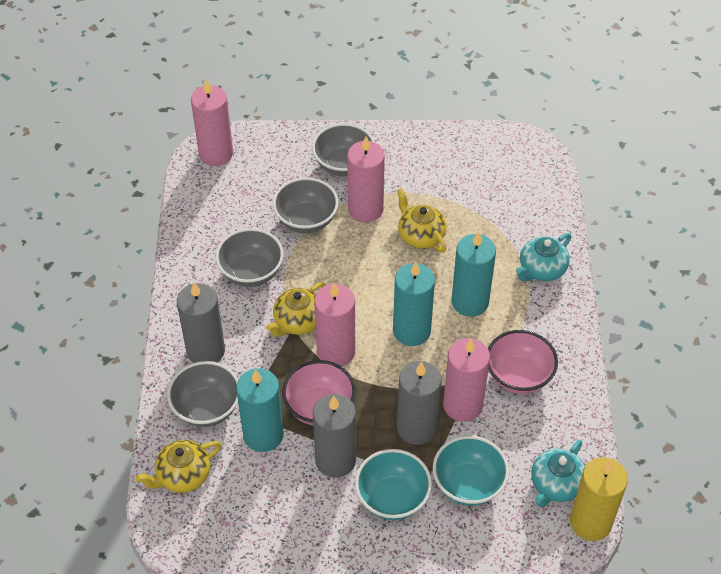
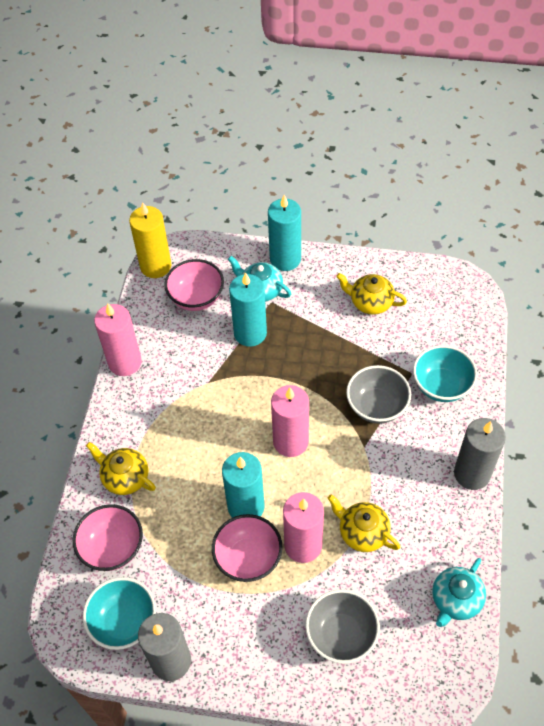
grey bowl: 4 -> 2
grey candle: 3 -> 2
pink bowl: 2 -> 3
pink candle: 4 -> 3

